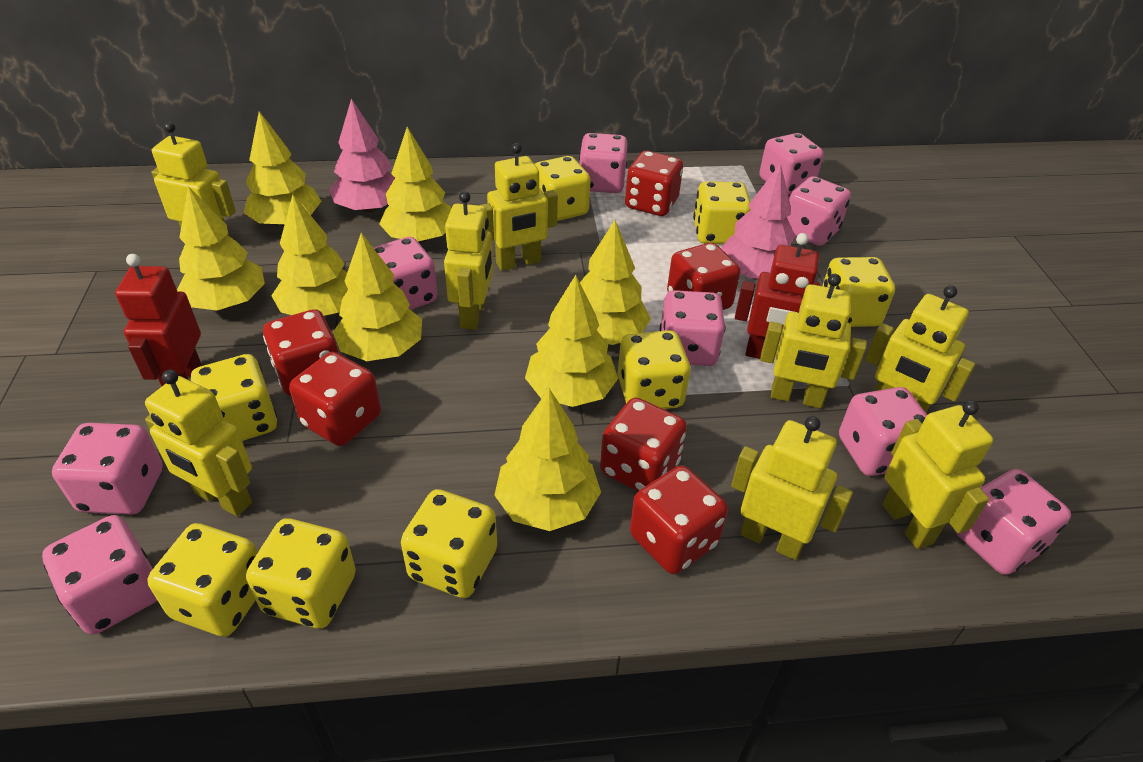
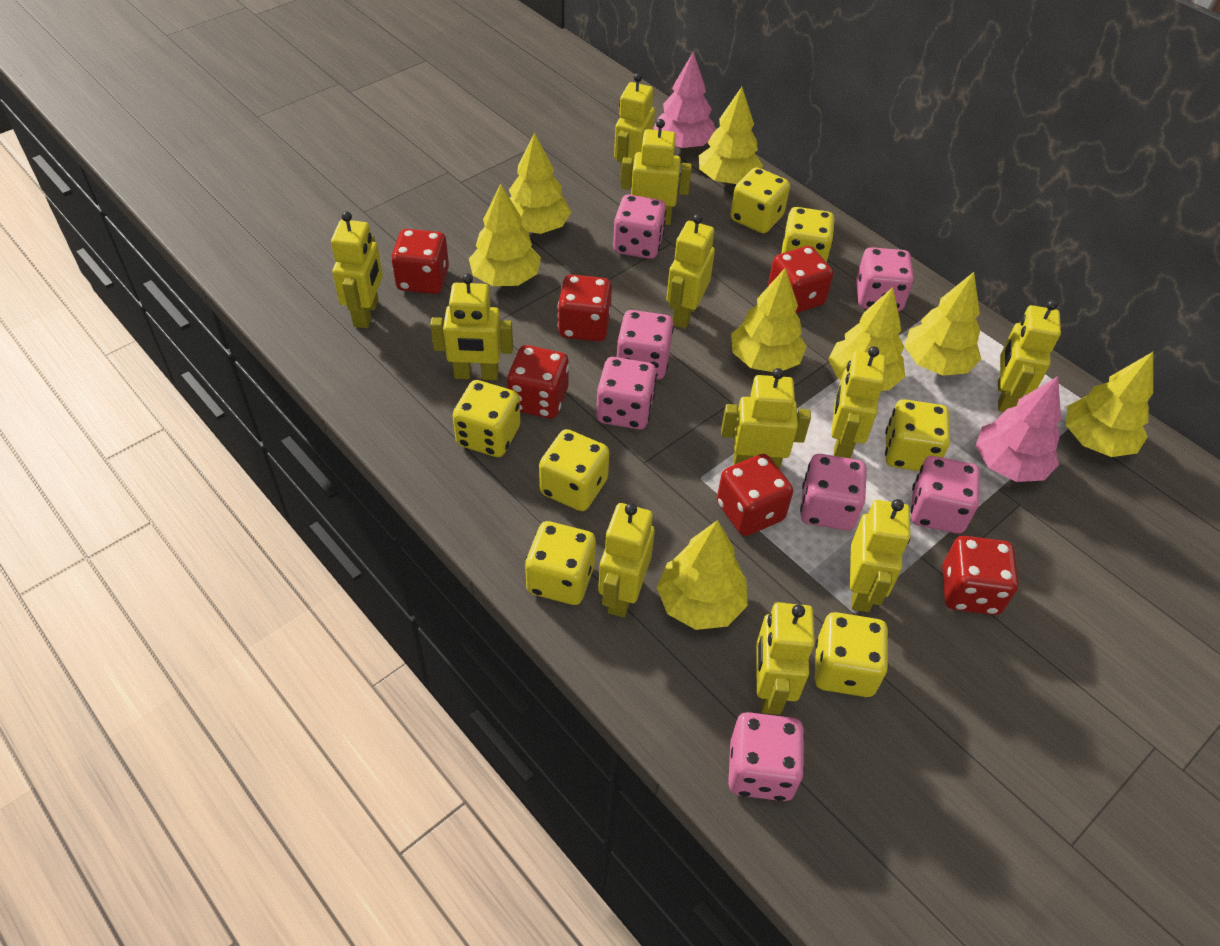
pink dice: 9 -> 7
red robot: 2 -> 0
yellow dice: 8 -> 7
yellow robot: 8 -> 11

